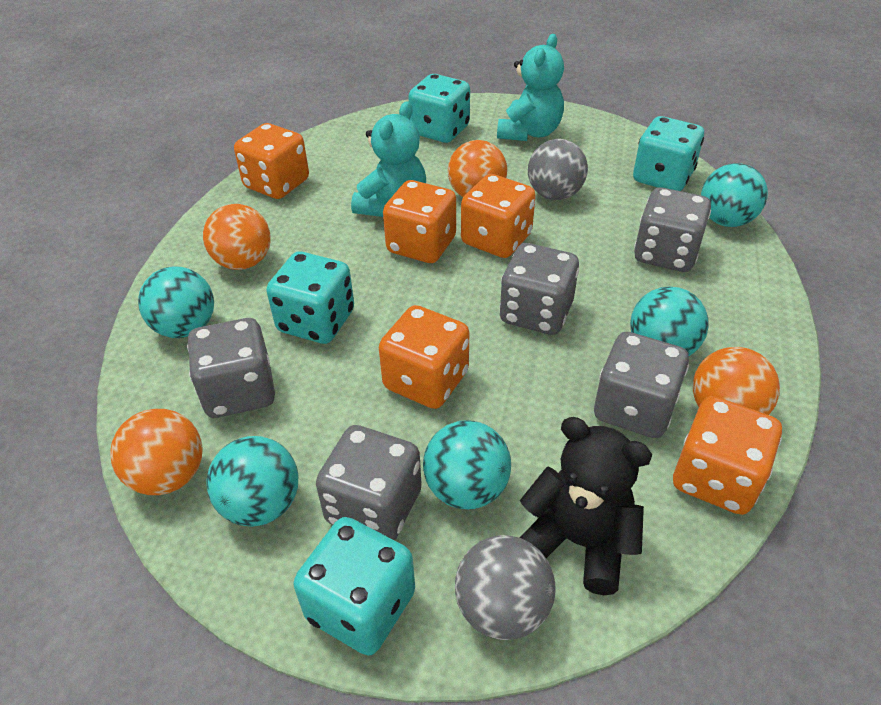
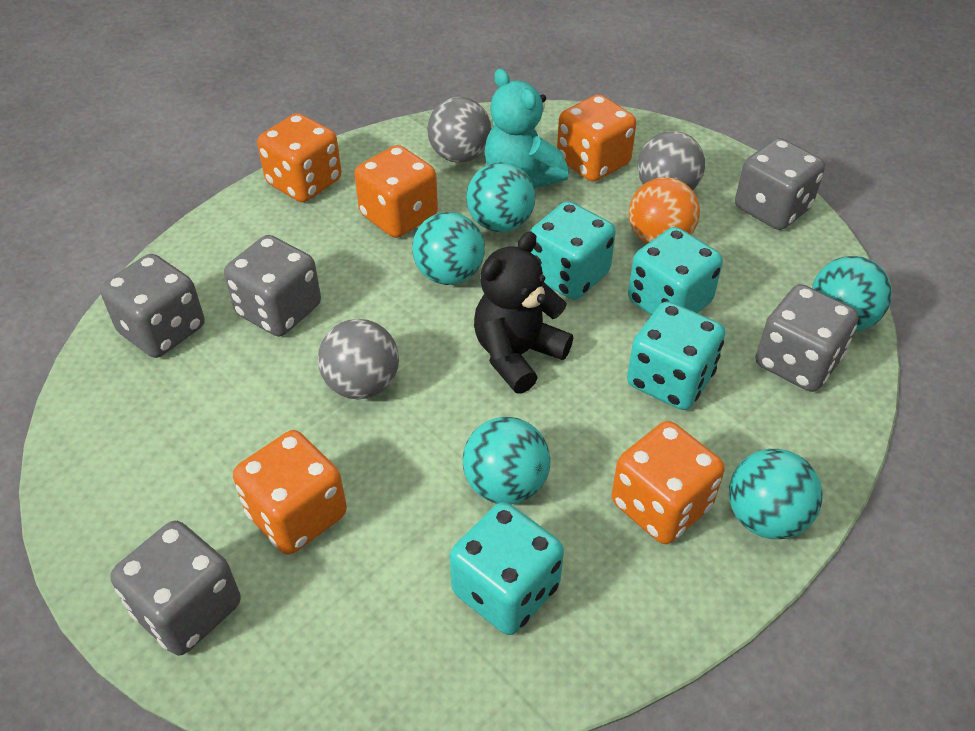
grey ball: 2 -> 3
orange ball: 4 -> 1
turquoise teddy bear: 2 -> 1

